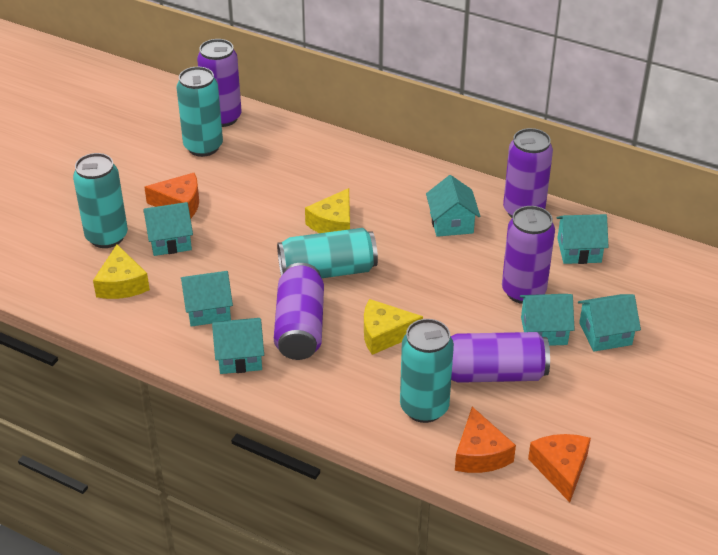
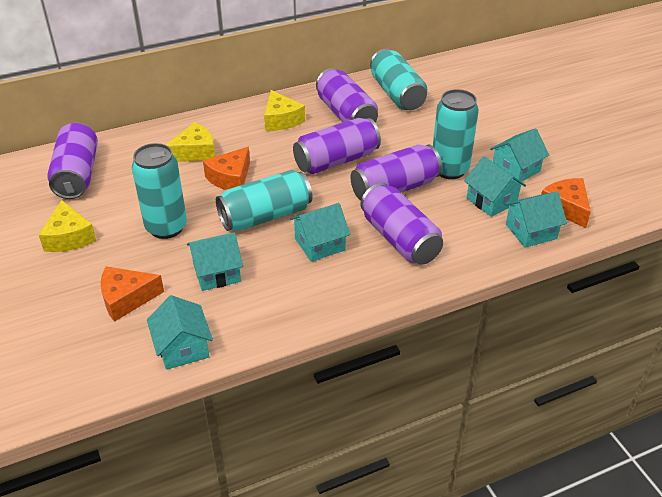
turquoise house: 7 -> 6

